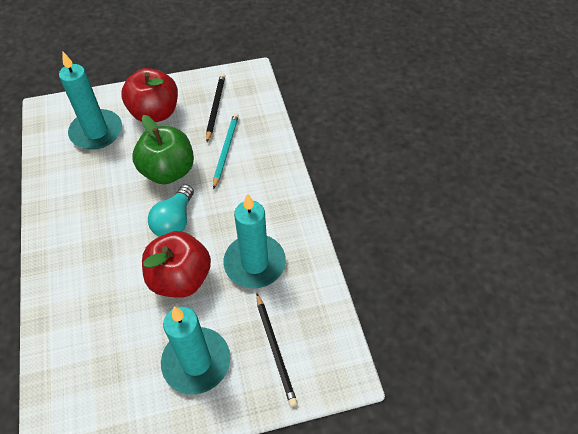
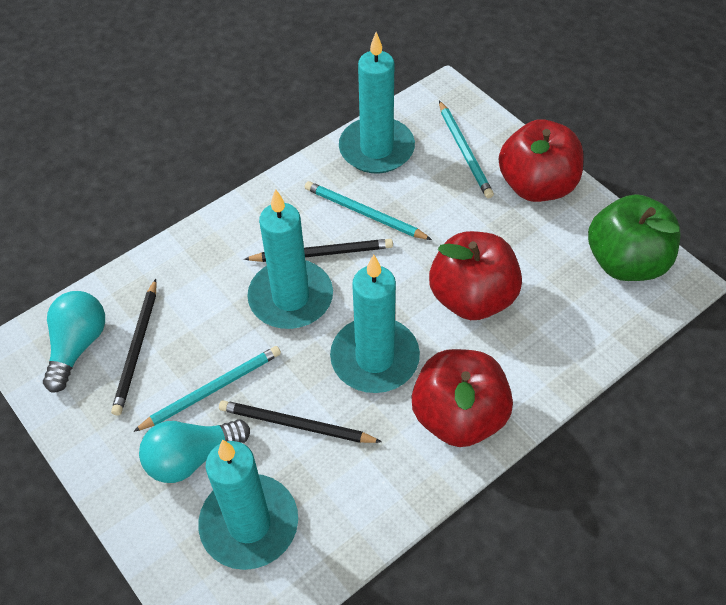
black pencil: 2 -> 3
red apple: 2 -> 3
turquoise candle: 3 -> 4
turquoise light bulb: 1 -> 2
turquoise pencil: 1 -> 3

